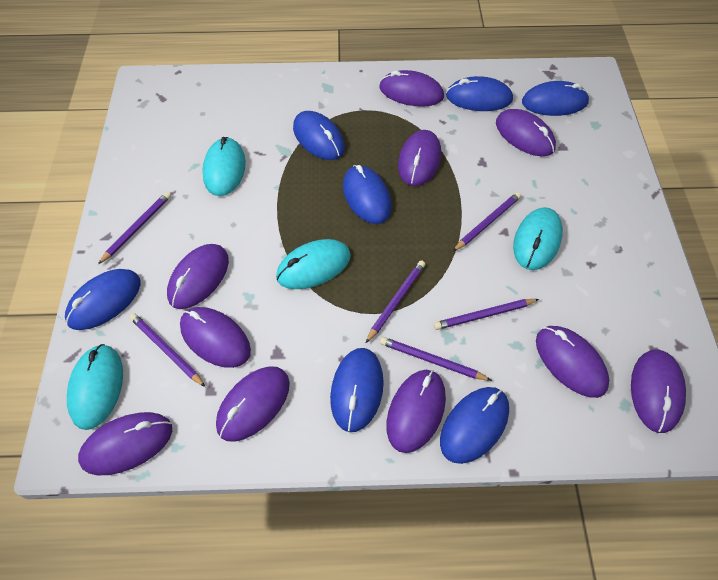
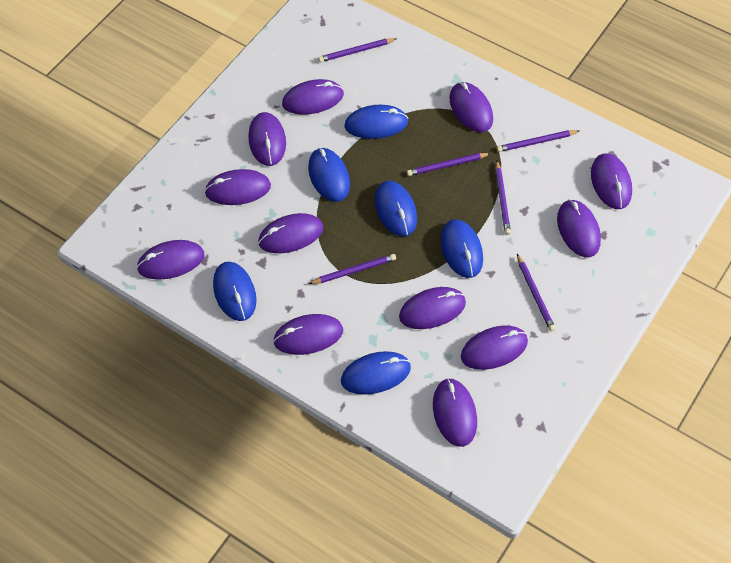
blue mouse: 7 -> 6
purple mouse: 10 -> 12
turquoise mouse: 4 -> 0

